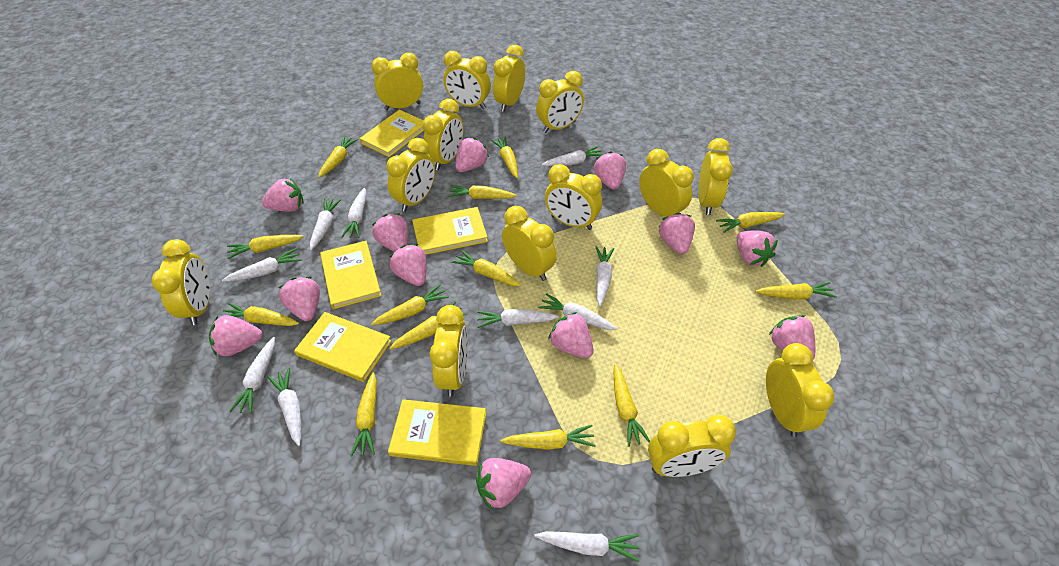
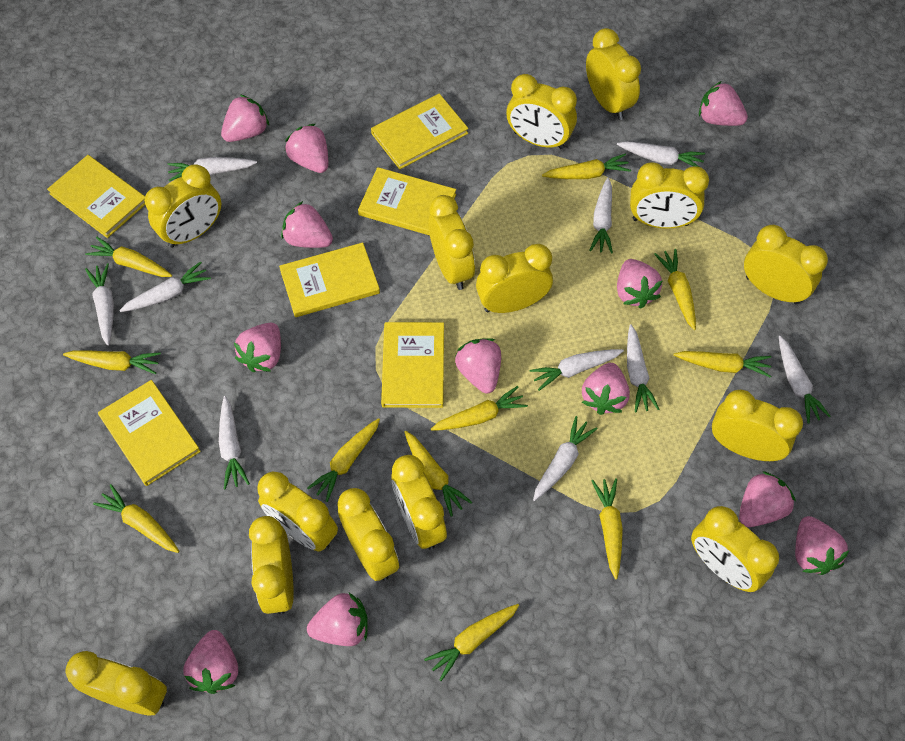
yellow book: 5 -> 6
yellow carrot: 13 -> 11

